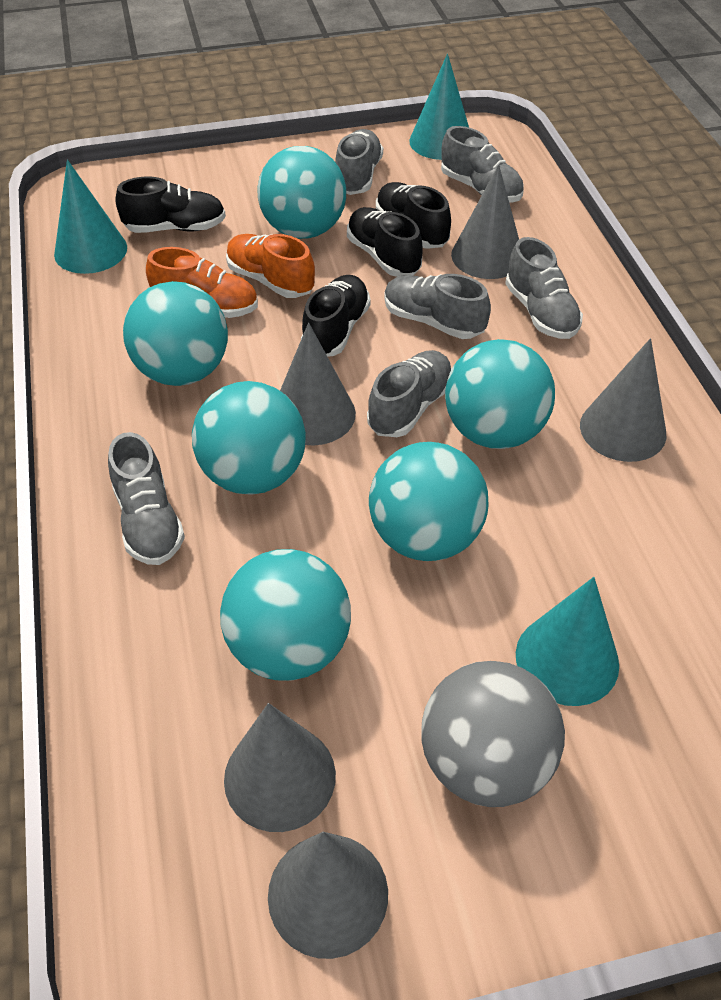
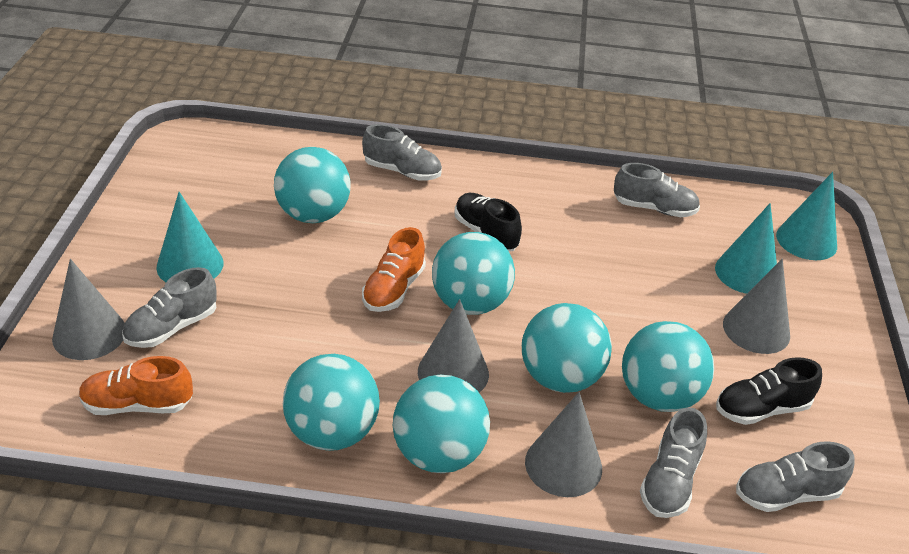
black shoe: 4 -> 2
grey ball: 1 -> 0
grey cone: 5 -> 4
grey shoe: 6 -> 5

